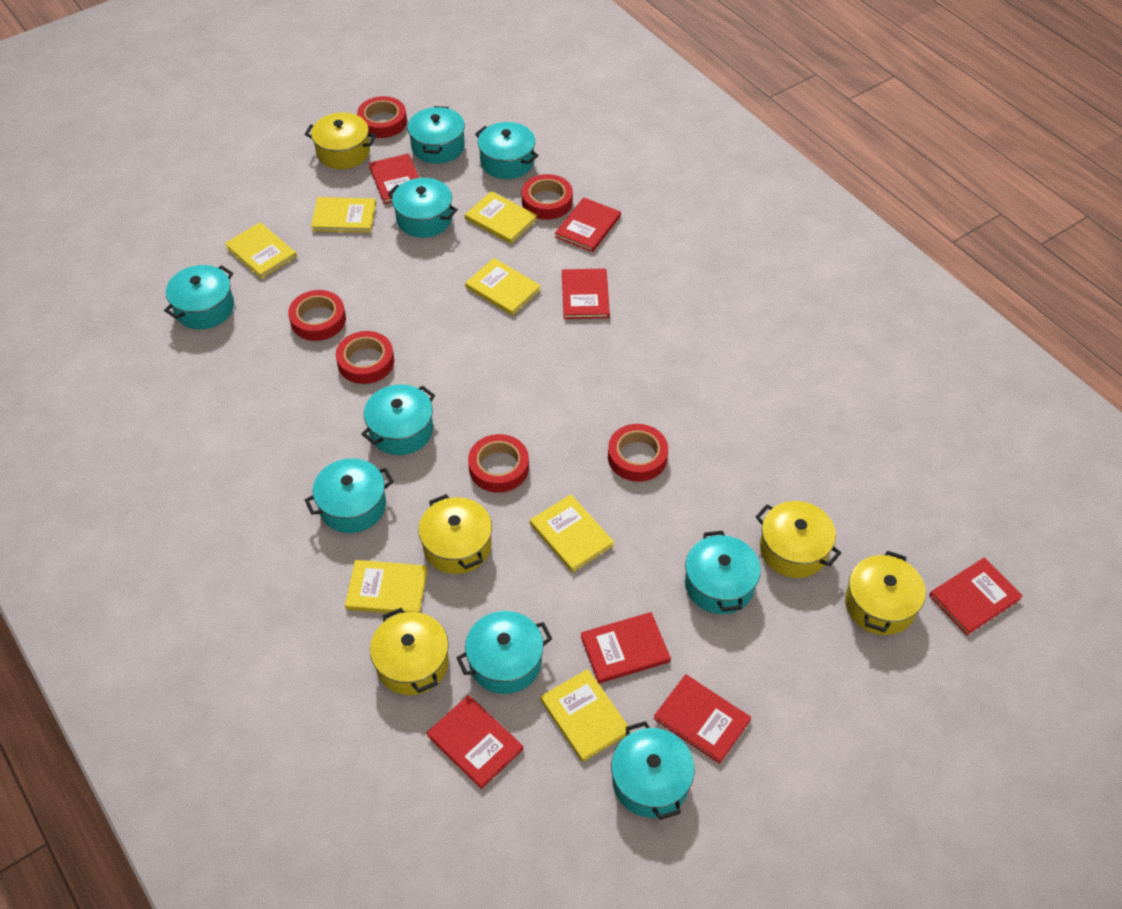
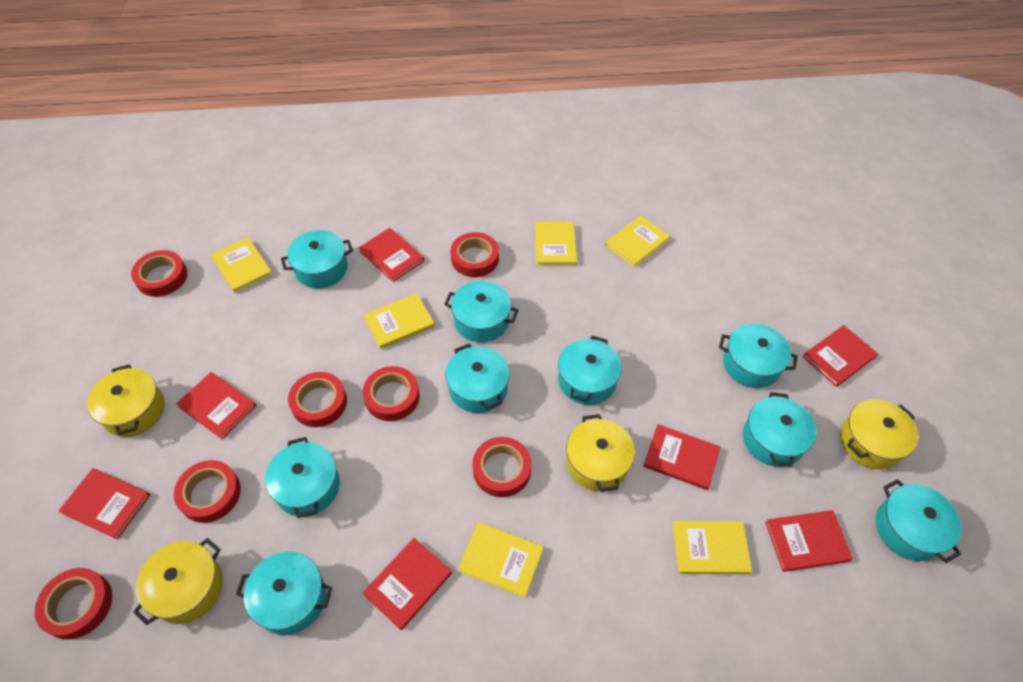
red tape: 6 -> 7
yellow book: 7 -> 6
yellow pot: 5 -> 4

